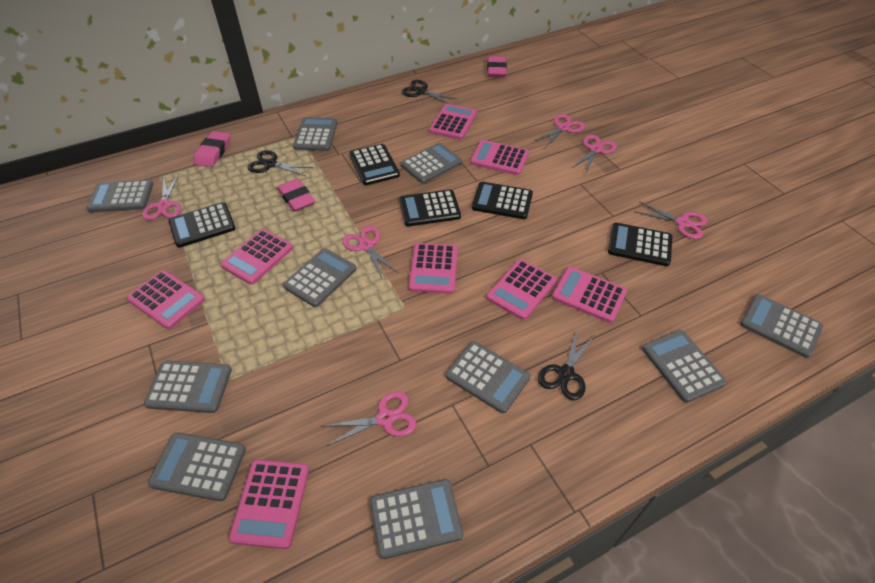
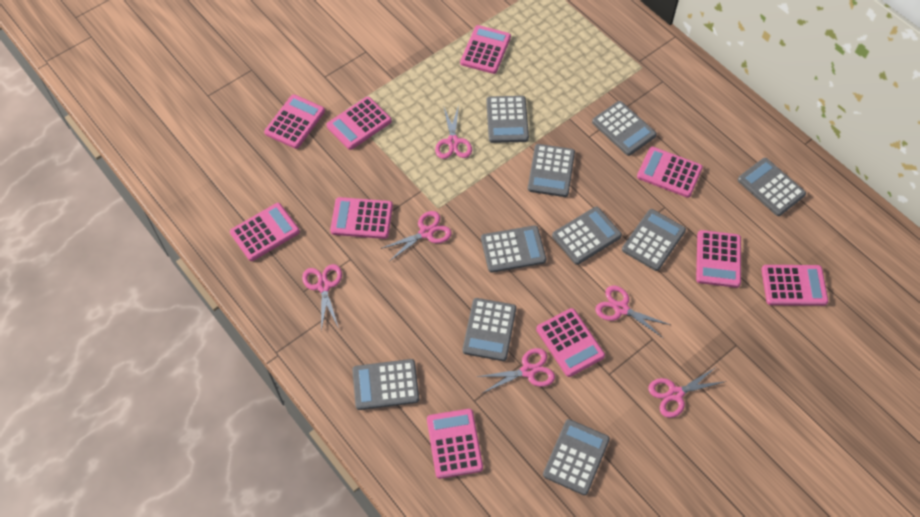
black calculator: 5 -> 0
black scissors: 3 -> 0
pink calculator: 8 -> 10
pink eraser: 3 -> 0

